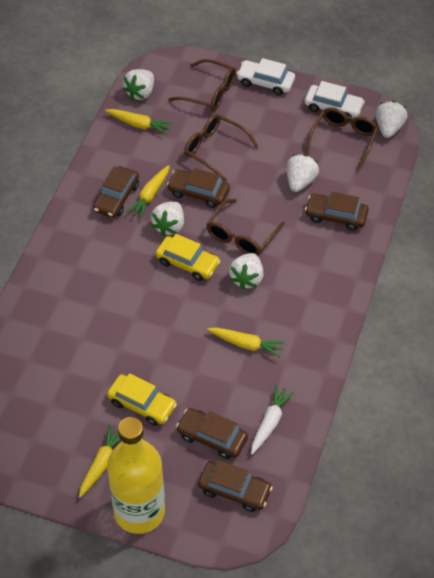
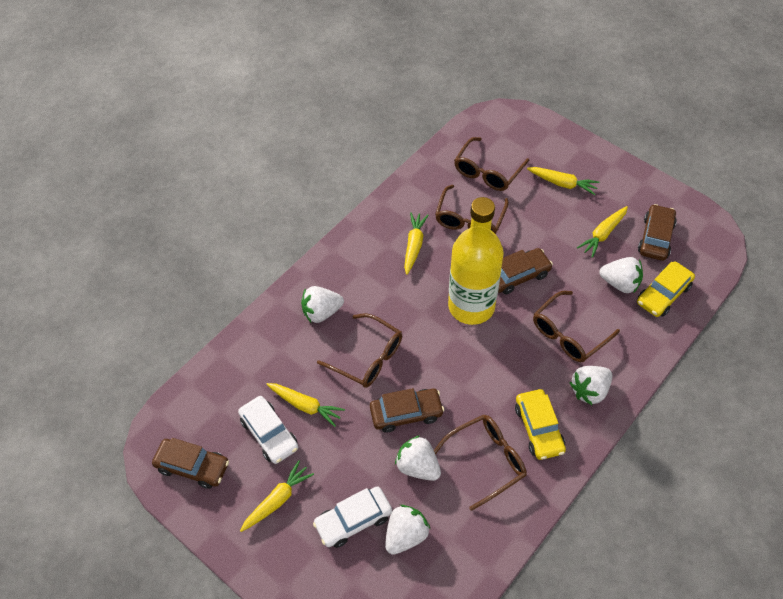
brown car: 5 -> 4
brown glasses: 4 -> 5
white carrot: 1 -> 0
yellow carrot: 4 -> 5

